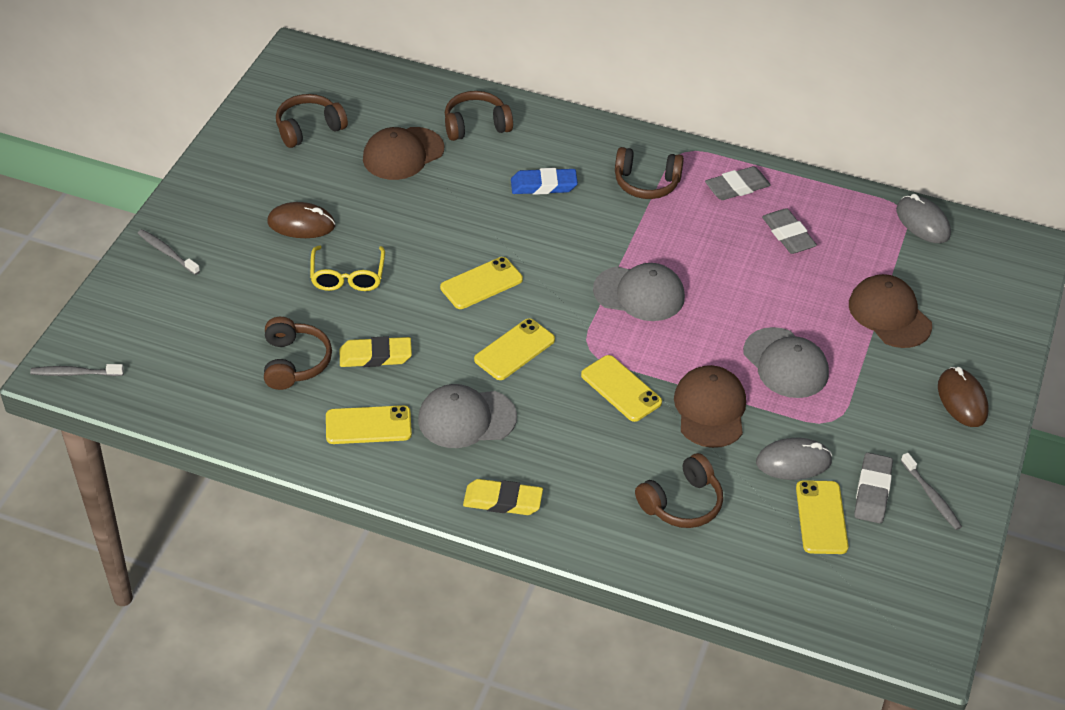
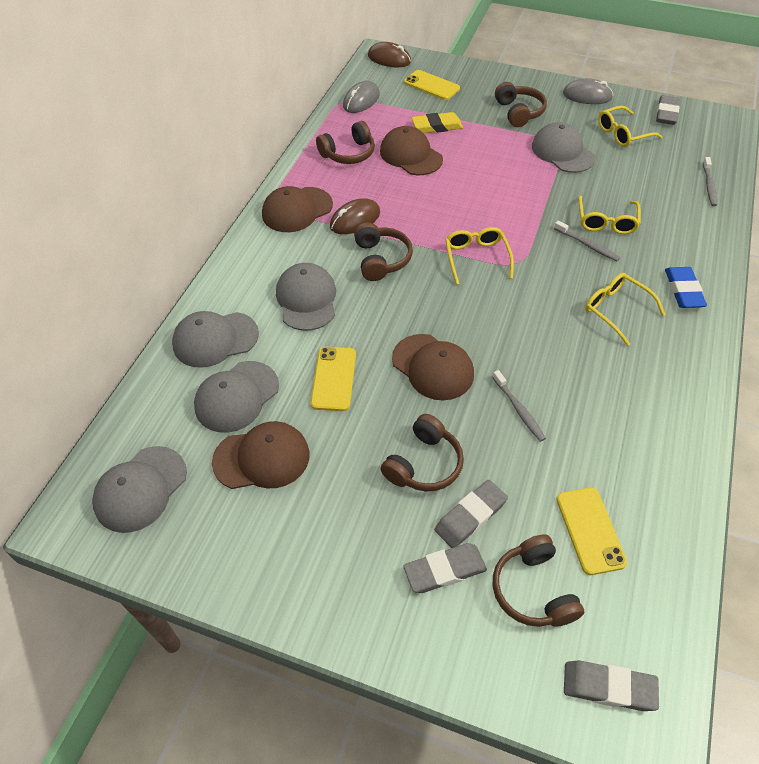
brown cap: 3 -> 4
grey cap: 3 -> 5
grey eraser: 3 -> 4
yellow eraser: 2 -> 1
yellow glasses: 1 -> 4
yellow phone: 5 -> 3

